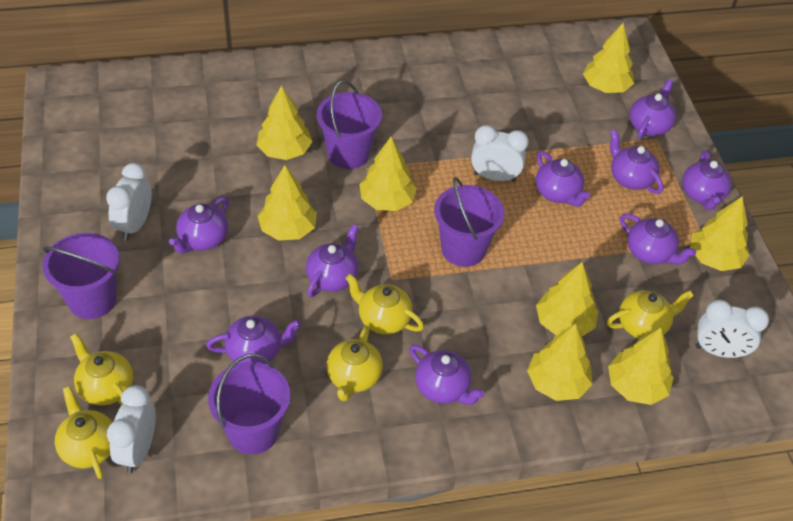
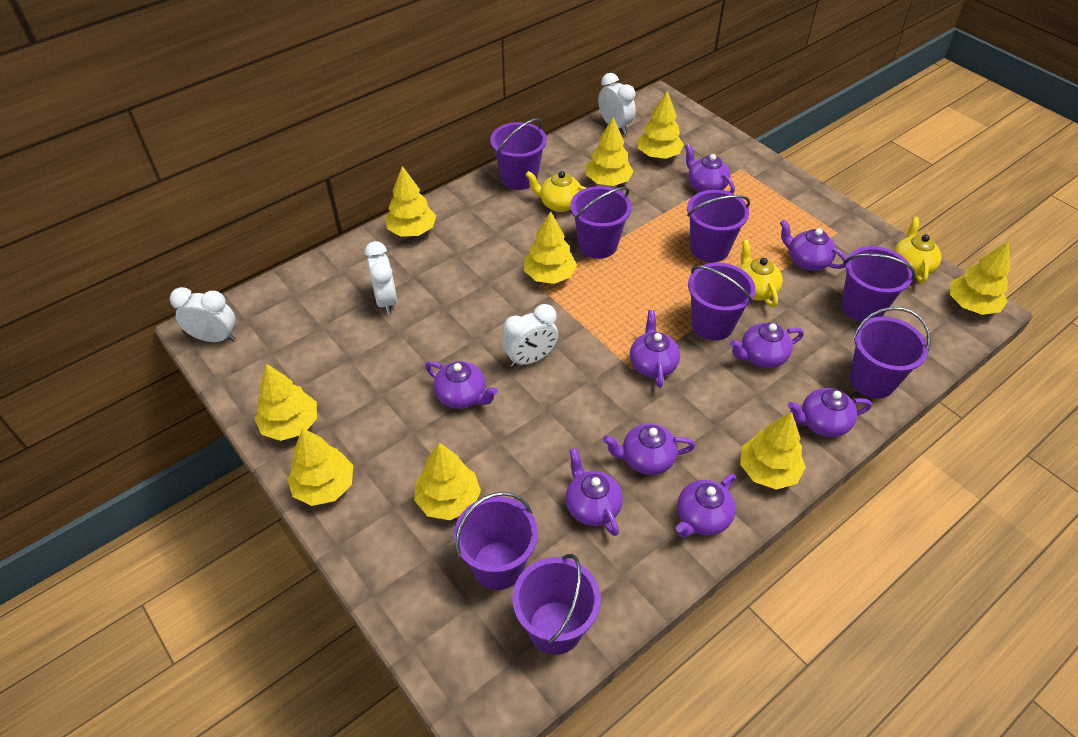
purple bucket: 4 -> 8
yellow teapot: 5 -> 3
yellow tree: 8 -> 9

